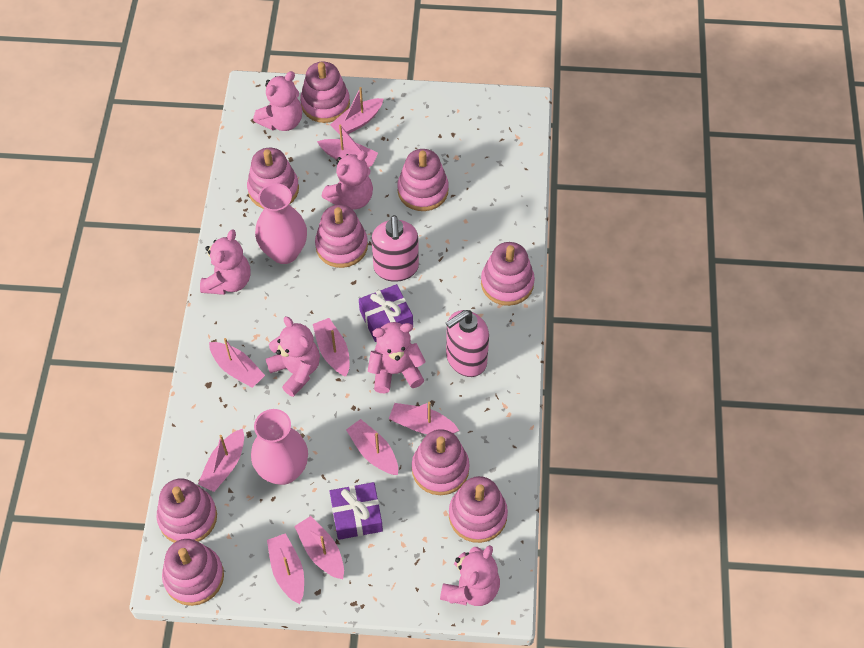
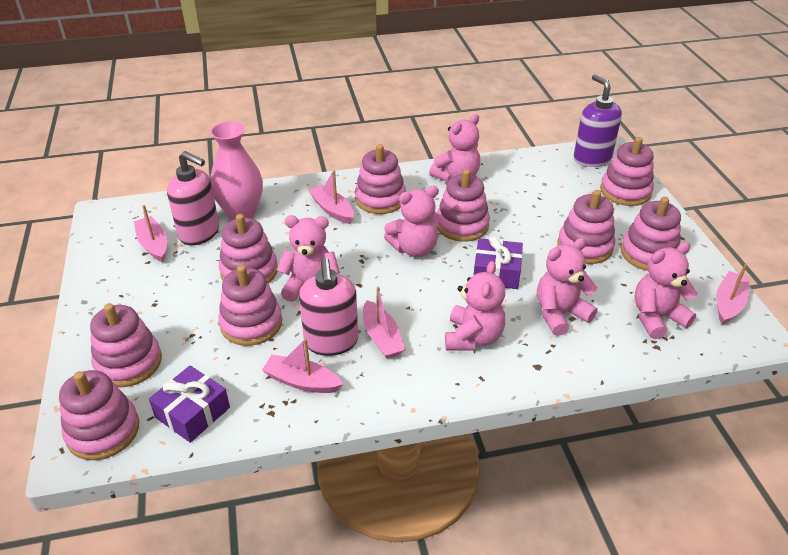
pink boat: 9 -> 5
pink vase: 2 -> 1
purple soap dispenser: 0 -> 1

